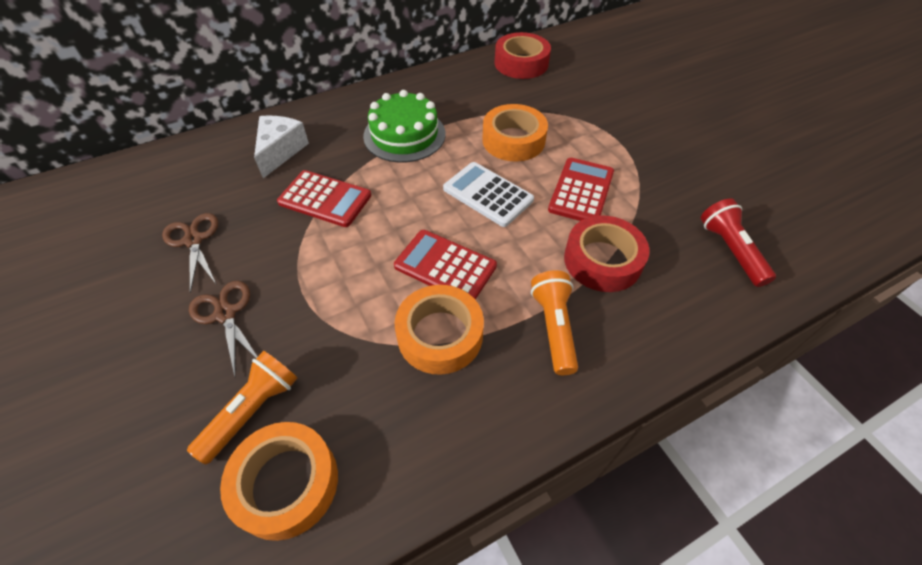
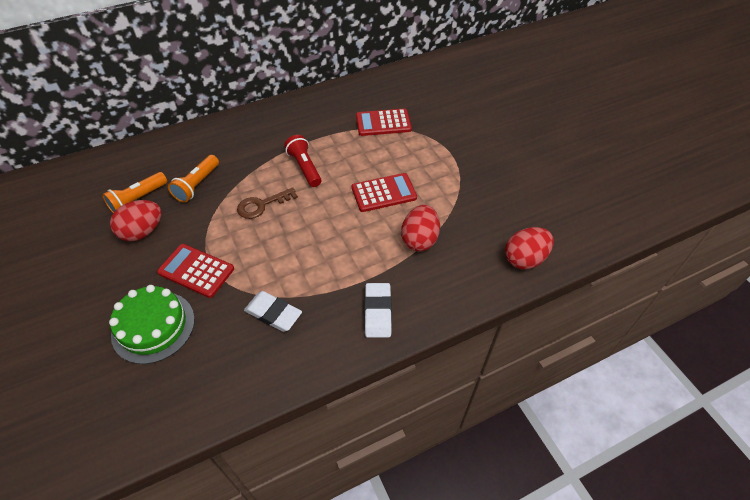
brown key: 0 -> 1
brown scissors: 2 -> 0
orange tape: 3 -> 0
red egg: 0 -> 3
red tape: 2 -> 0
white calculator: 1 -> 0
white cheese: 1 -> 0
white eraser: 0 -> 2

